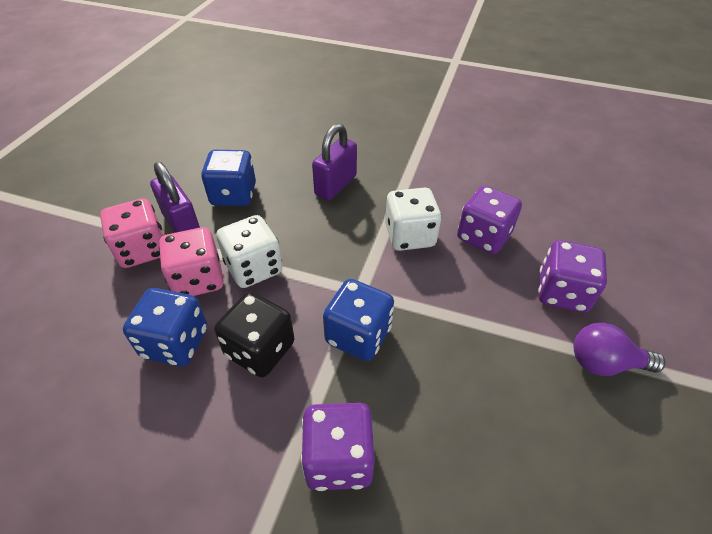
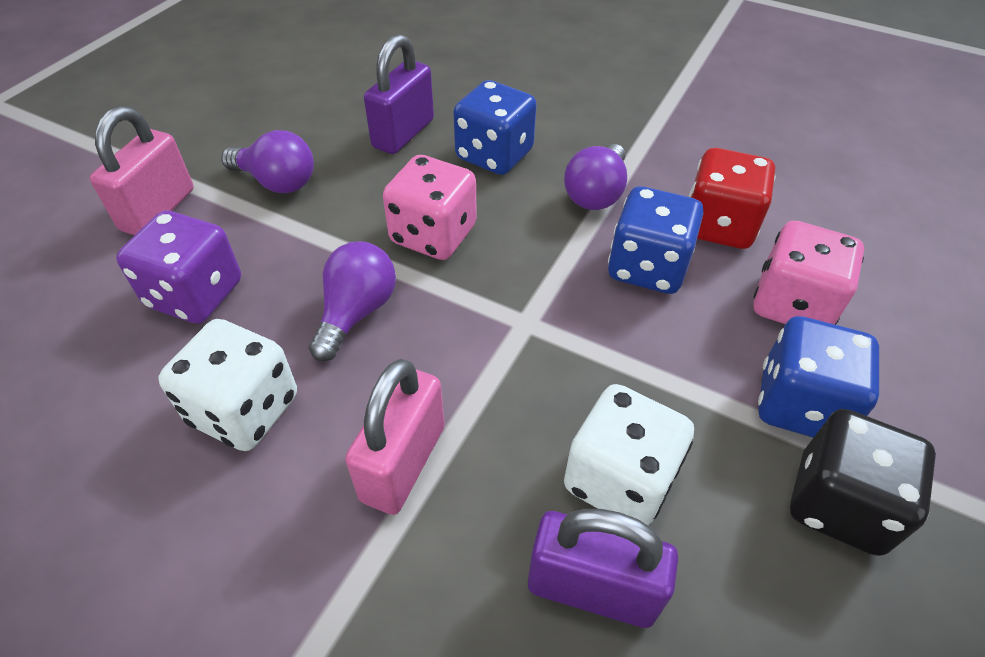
pink padlock: 0 -> 2
purple dice: 3 -> 1
purple light bulb: 1 -> 3
red dice: 0 -> 1

